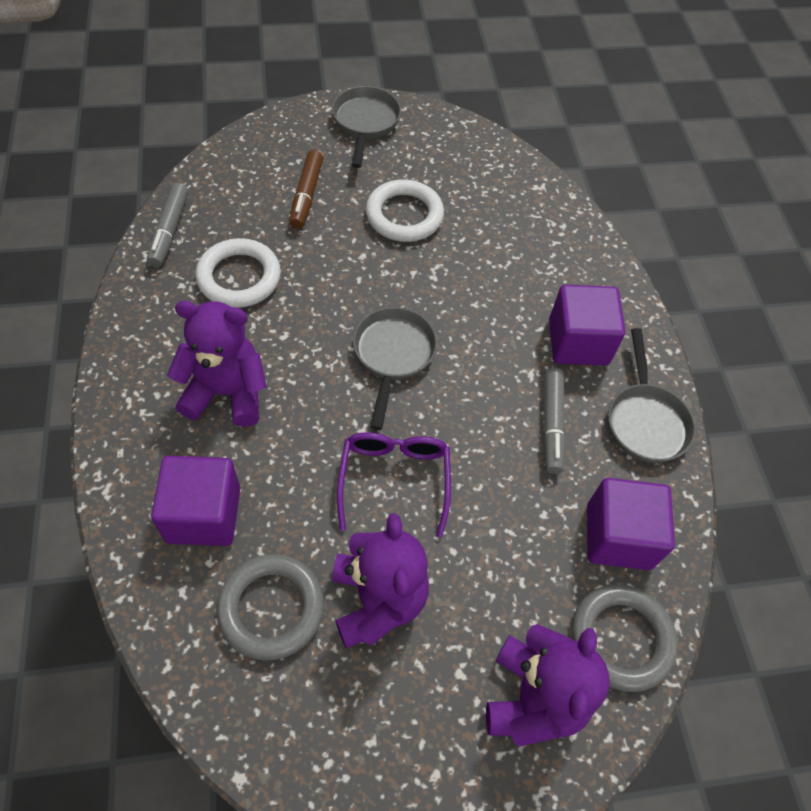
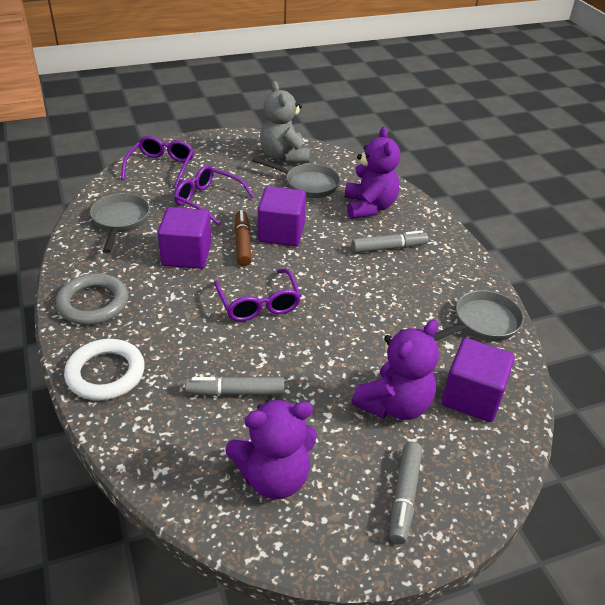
grey marker: 2 -> 3
grey ring: 2 -> 1
grey teddy bear: 0 -> 1
purple glasses: 1 -> 3
white ring: 2 -> 1

